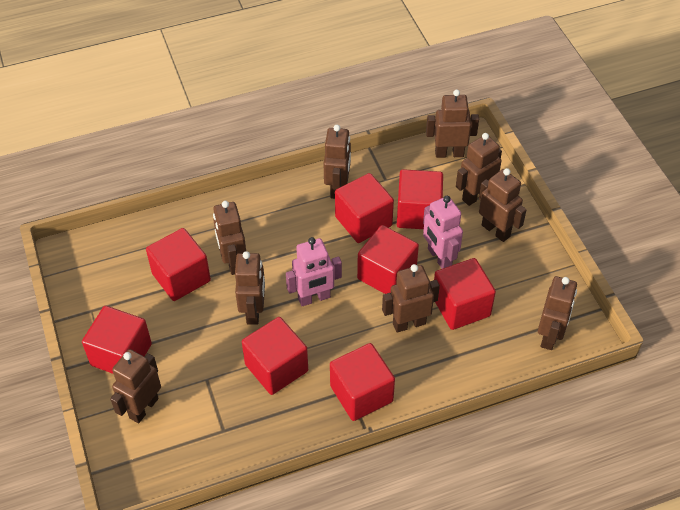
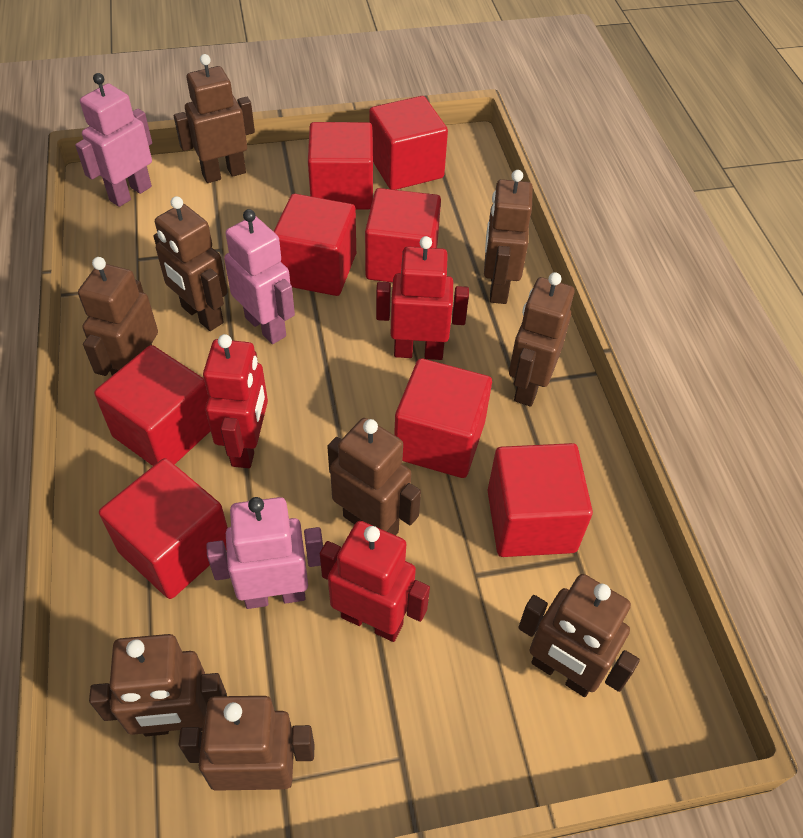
pink robot: 2 -> 3
red robot: 0 -> 3

